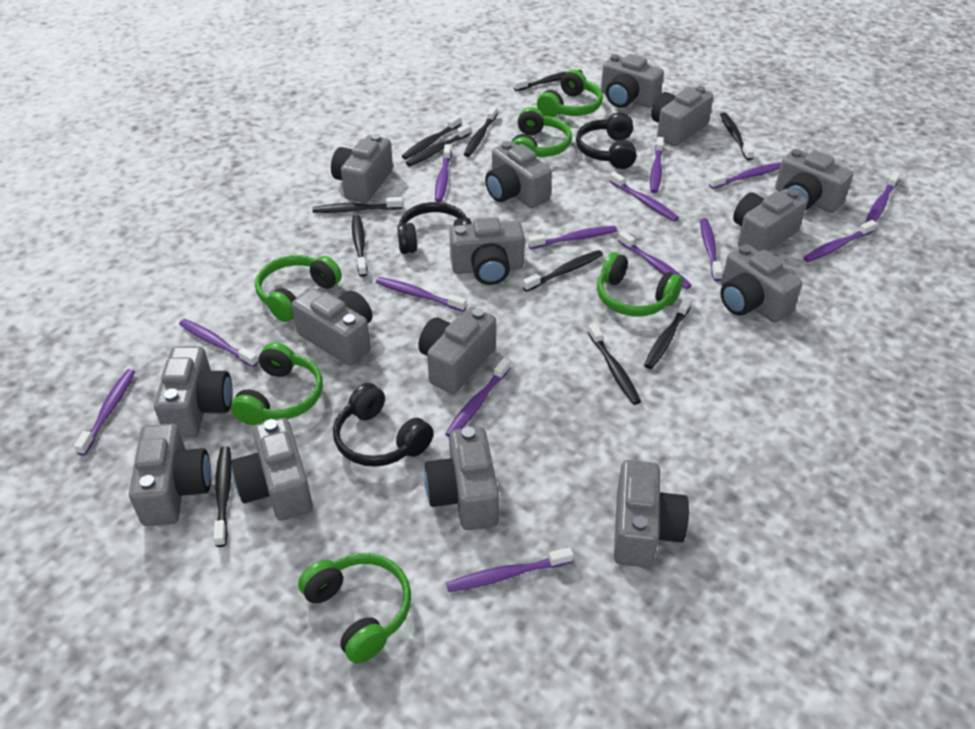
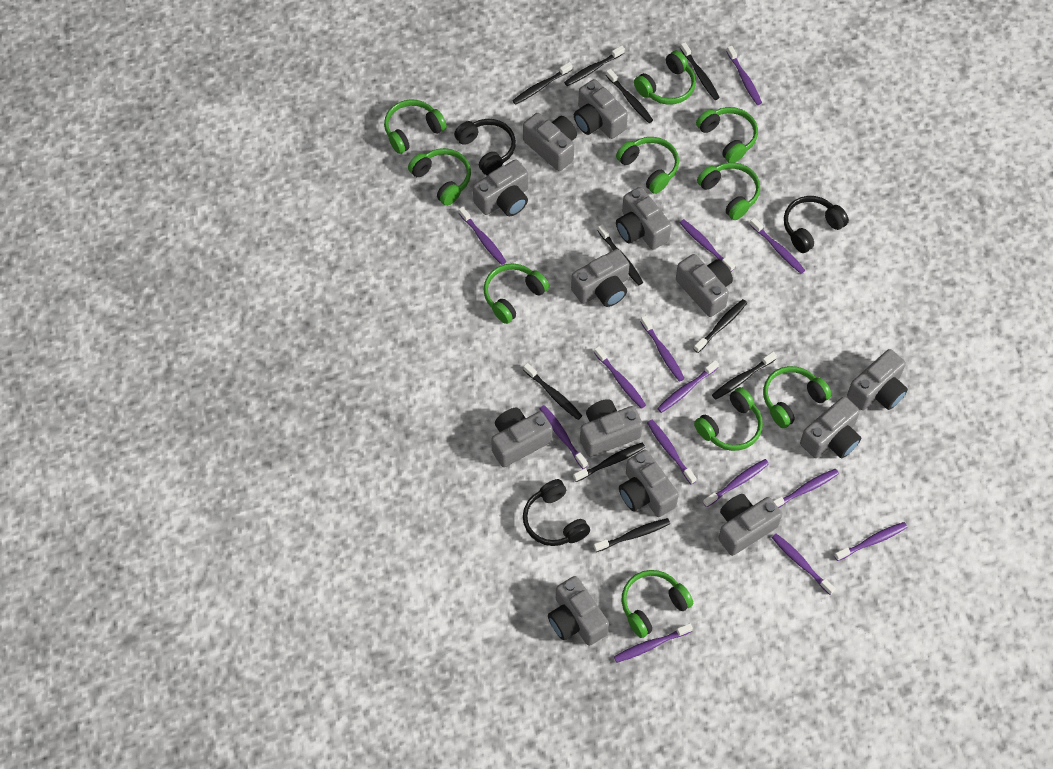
black toothbrush: 11 -> 10
green headphones: 6 -> 10
grey camera: 15 -> 13

